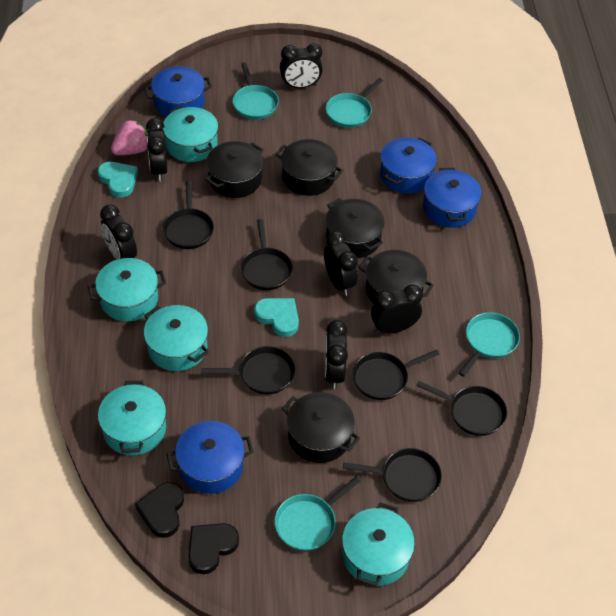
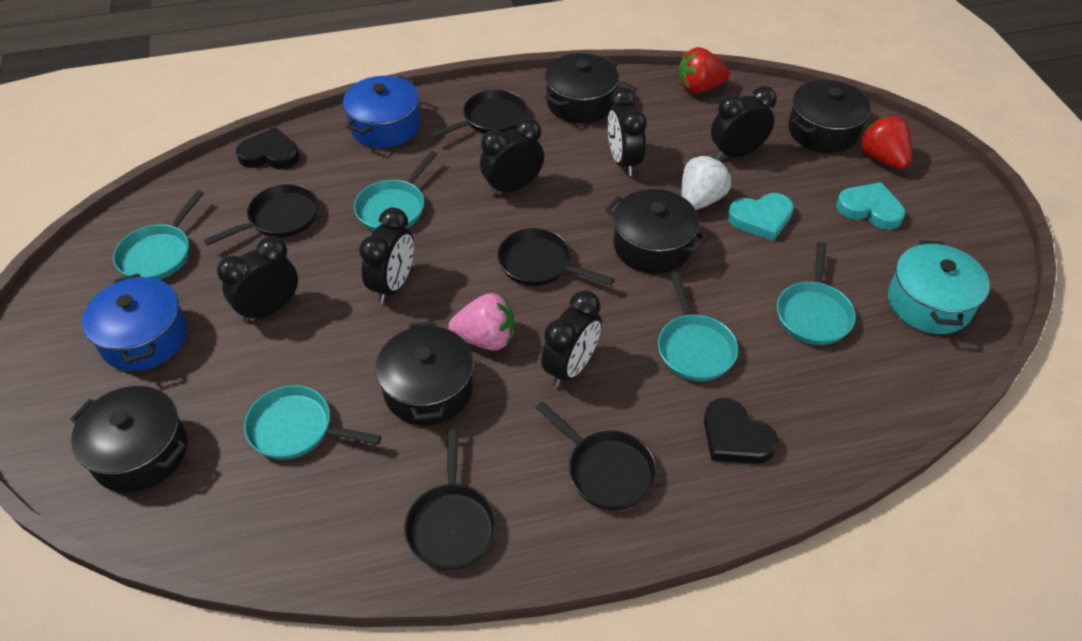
black pan: 6 -> 5
blue pot: 4 -> 2
red strawberry: 0 -> 2
turquoise pan: 4 -> 5
turquoise pot: 5 -> 1
white strawberry: 0 -> 1

